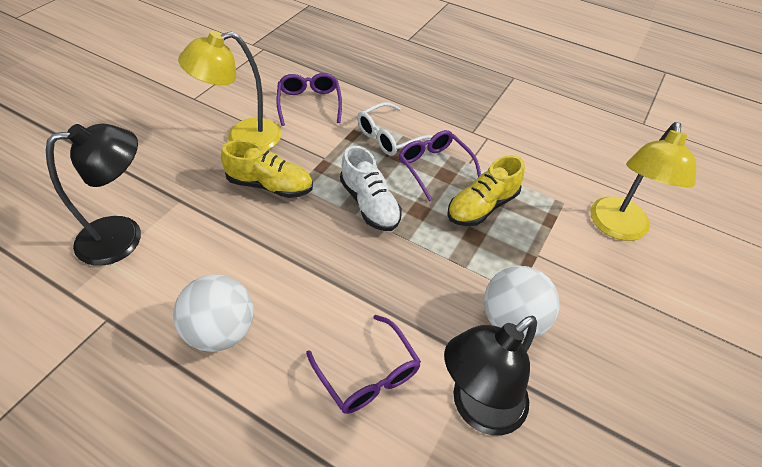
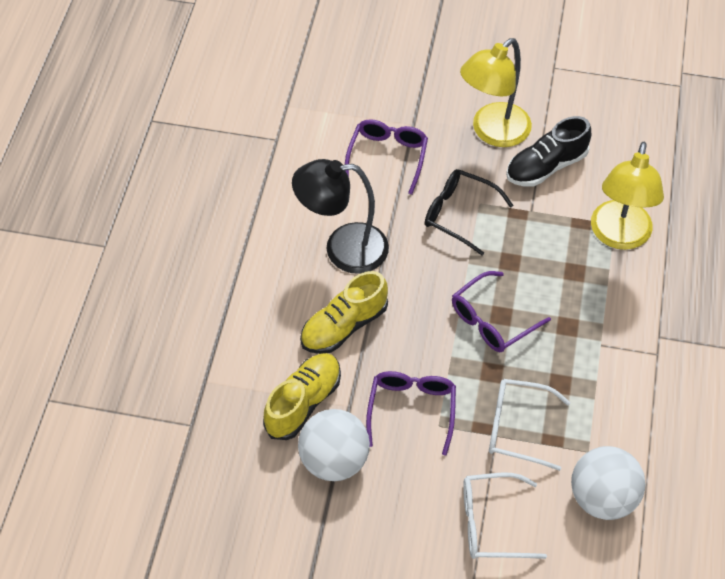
black glasses: 0 -> 1
black lamp: 2 -> 1
black shoe: 0 -> 1
white glasses: 1 -> 2
white shoe: 1 -> 0

